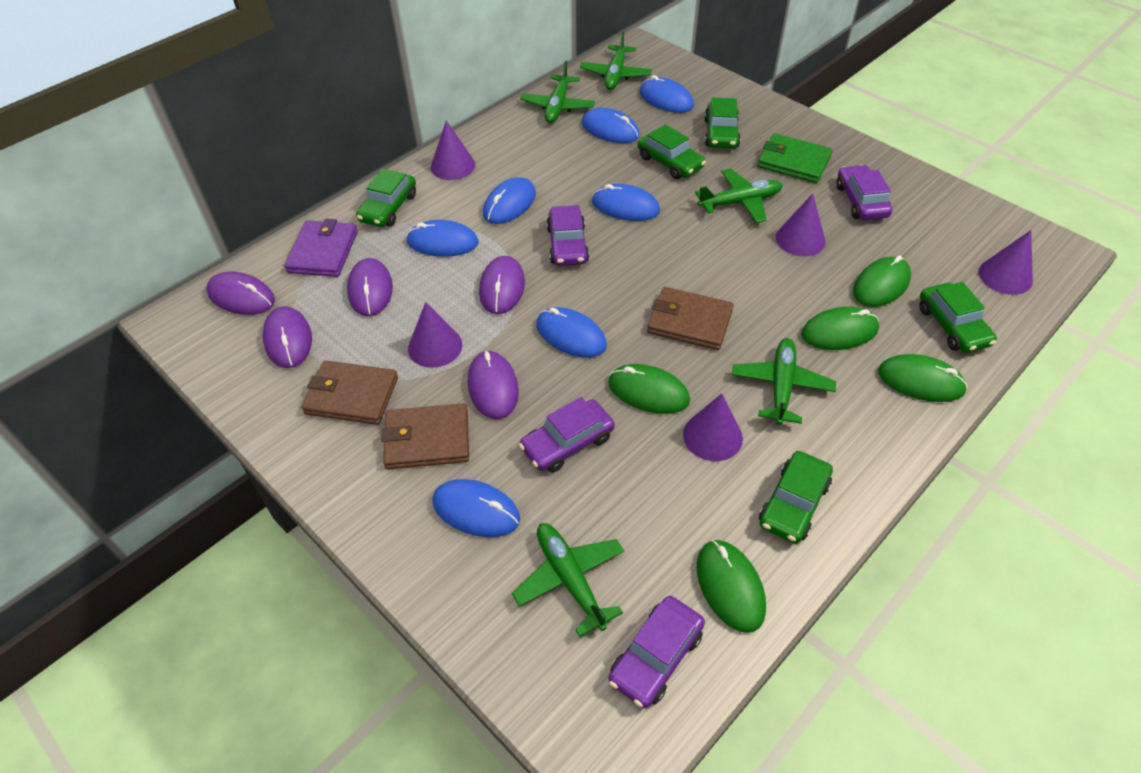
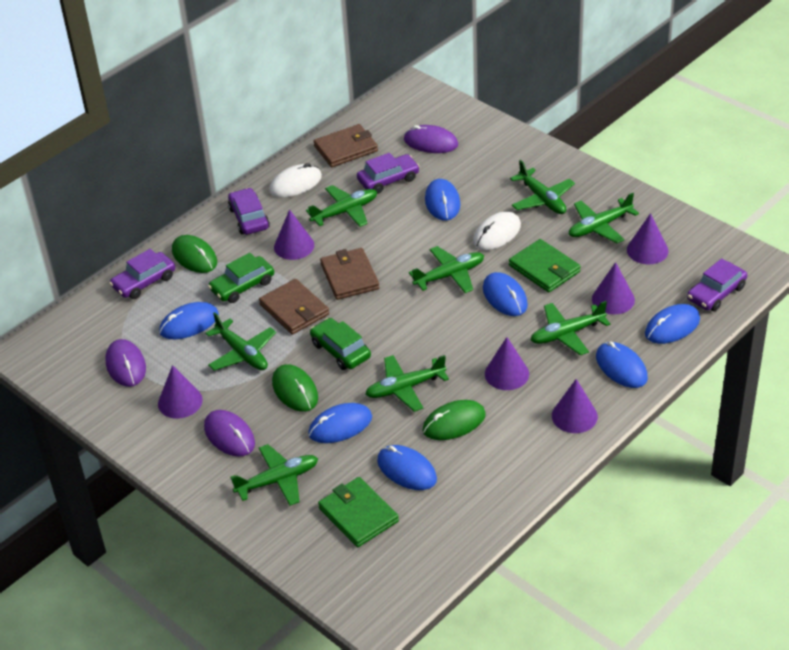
green car: 5 -> 2
green mouse: 5 -> 3
green plane: 5 -> 8
green wallet: 1 -> 2
purple cone: 5 -> 6
purple mouse: 5 -> 3
purple wallet: 1 -> 0
white mouse: 0 -> 2

